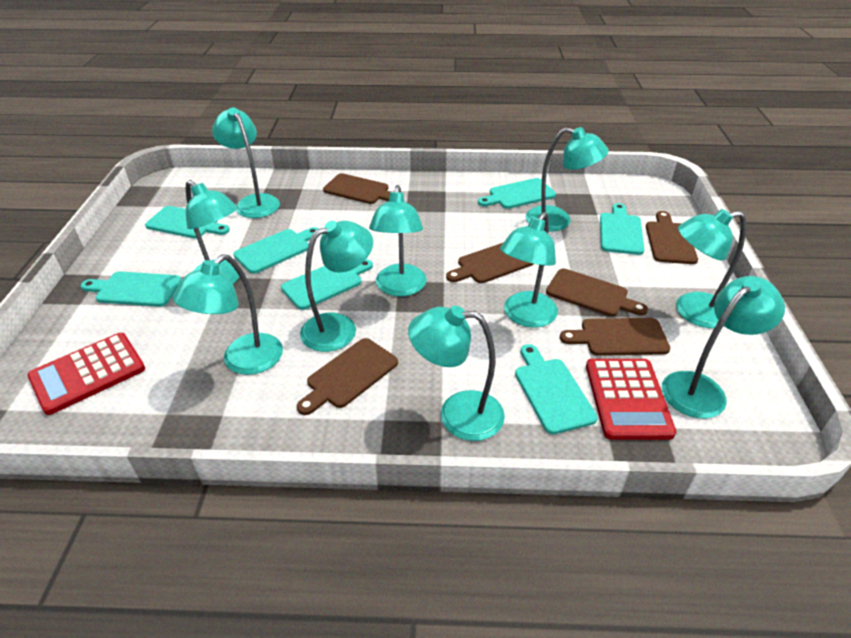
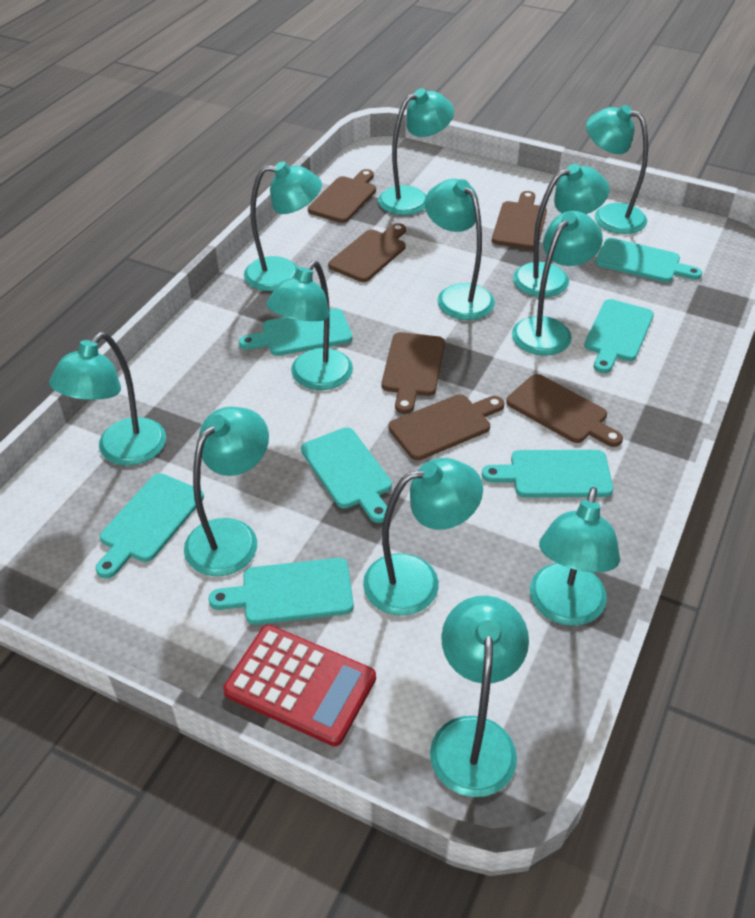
red calculator: 2 -> 1
turquoise lamp: 10 -> 12

